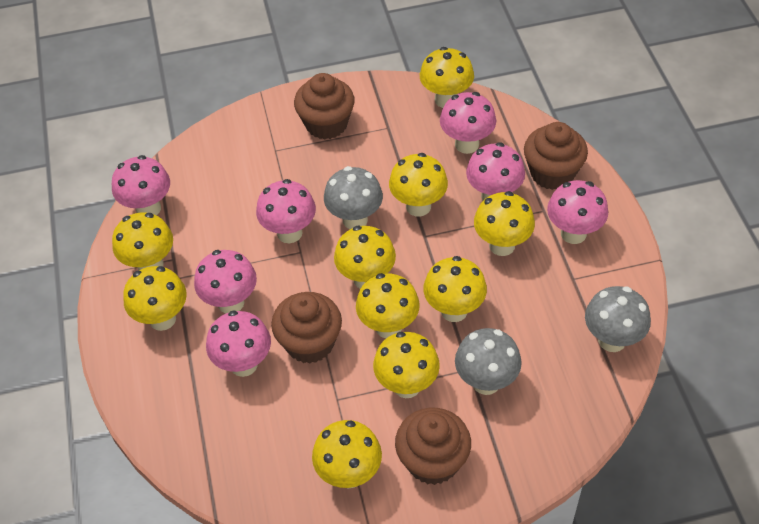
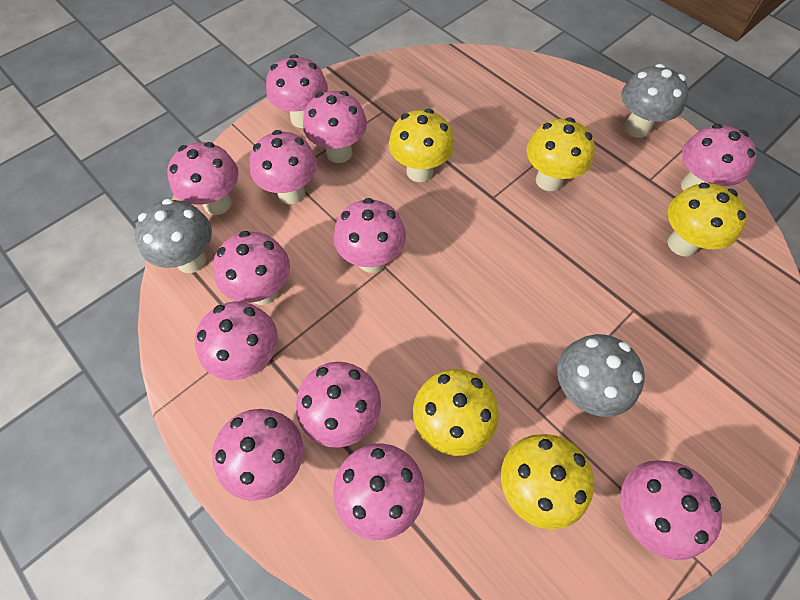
brown cupcake: 4 -> 0
pink mushroom: 7 -> 12
yellow mushroom: 10 -> 5

